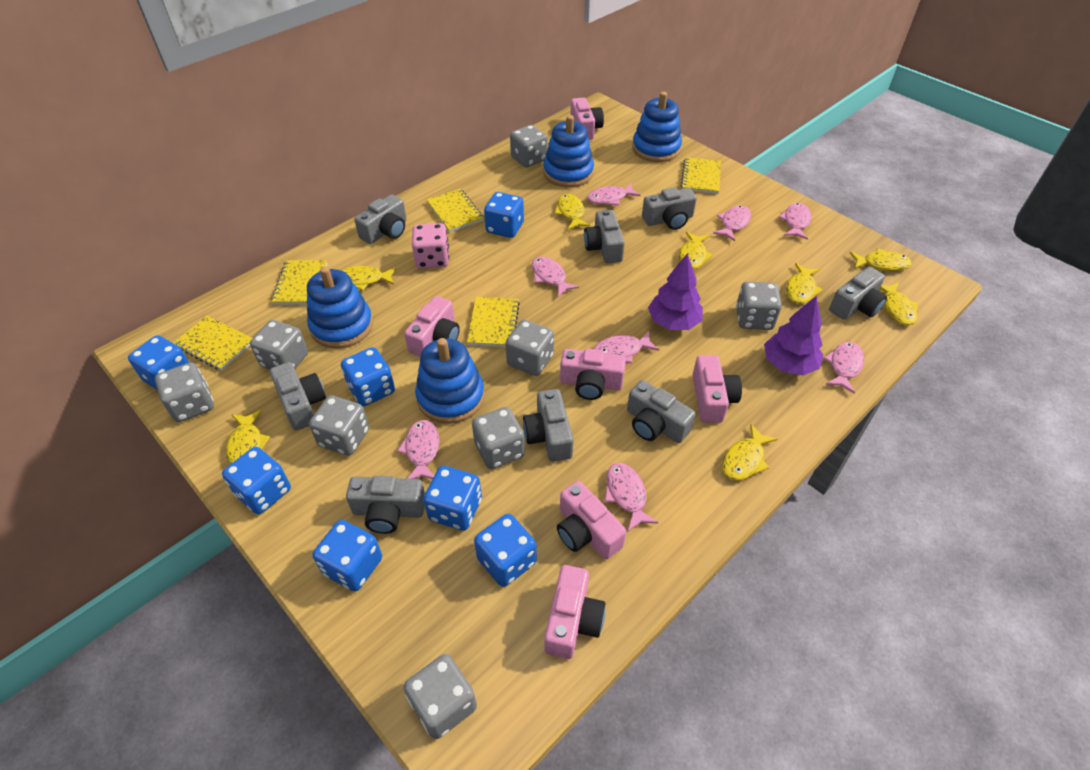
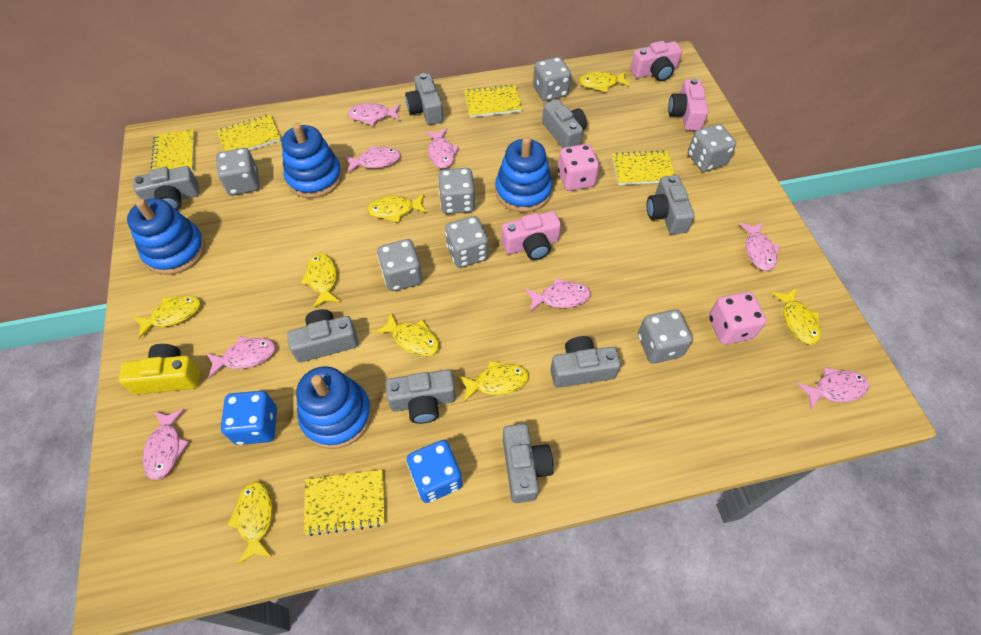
blue dice: 7 -> 2
grey dice: 8 -> 7
pink camera: 6 -> 3
pink dice: 1 -> 2
purple tree: 2 -> 0
yellow camera: 0 -> 1

